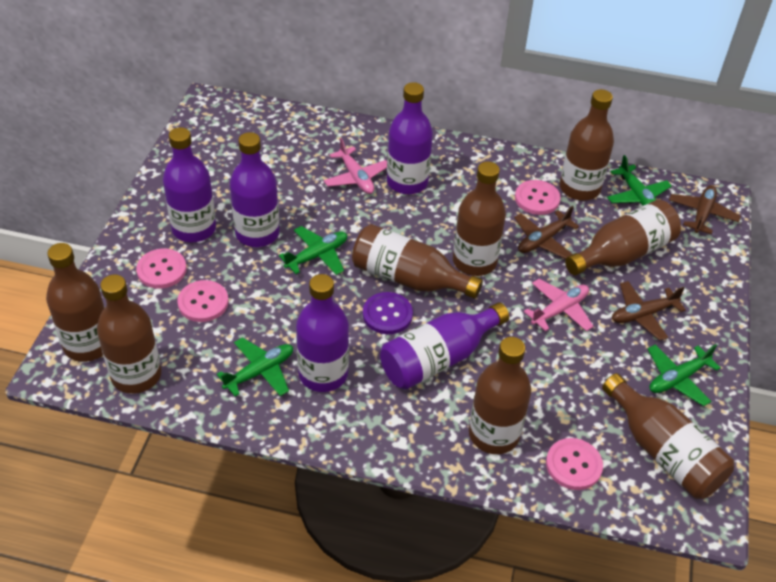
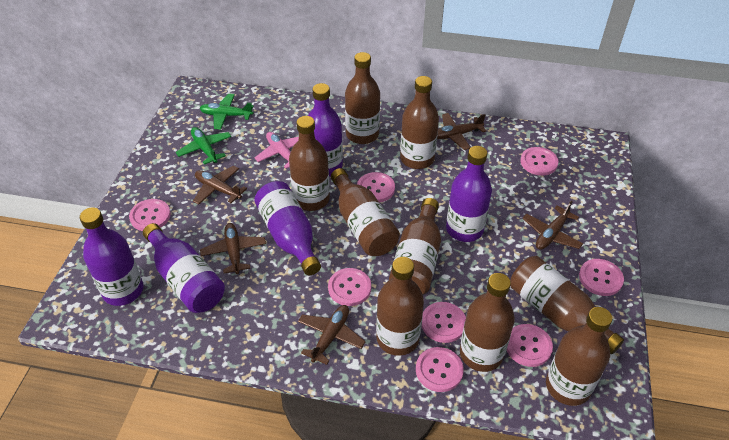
brown bottle: 8 -> 9
brown plane: 3 -> 5
green plane: 4 -> 2
pink button: 4 -> 8
pink plane: 2 -> 1
purple button: 1 -> 0

